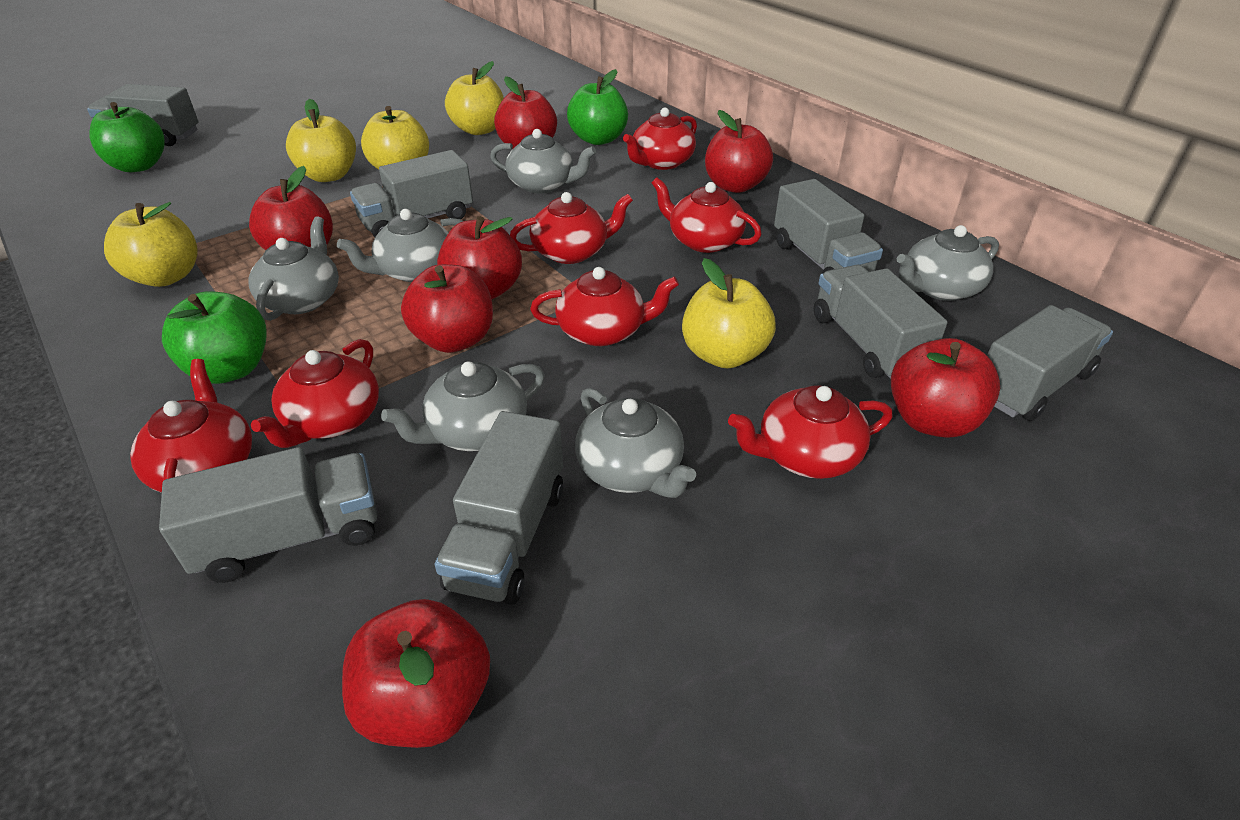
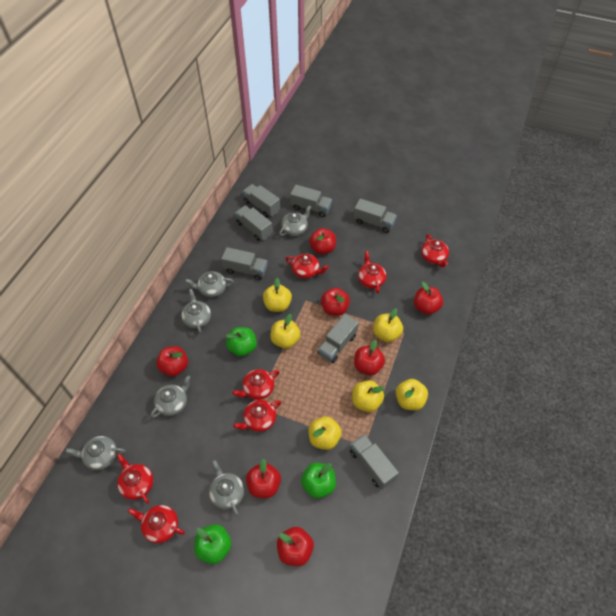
yellow apple: 5 -> 6

